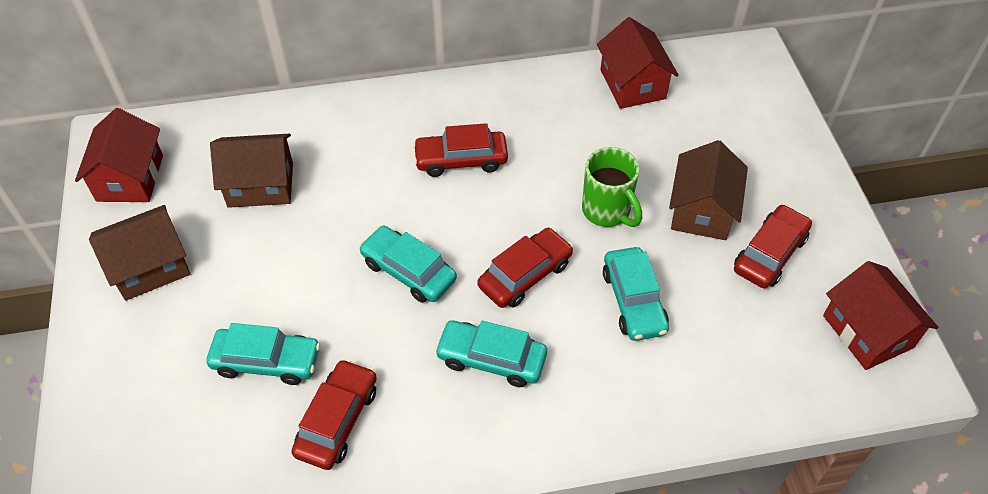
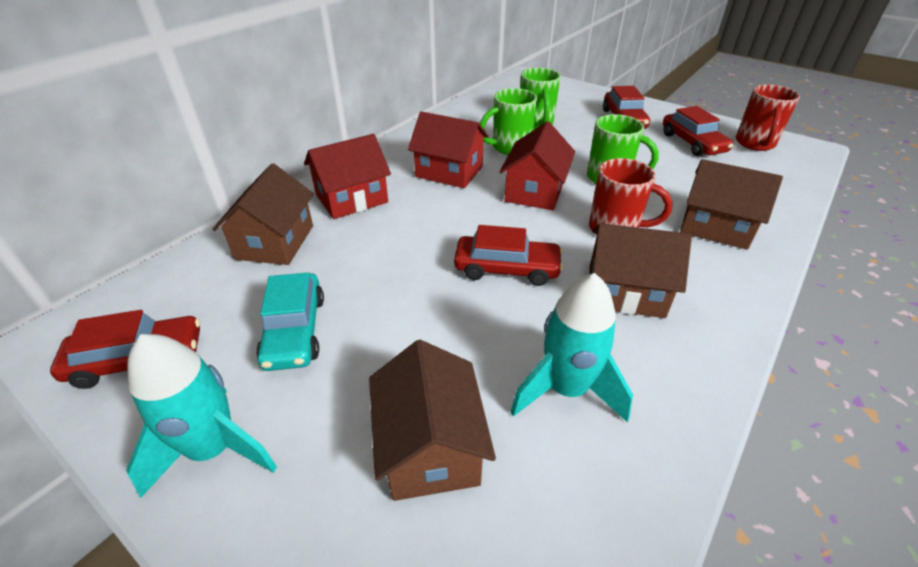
brown house: 3 -> 4
green mug: 1 -> 3
red mug: 0 -> 2
turquoise car: 4 -> 1
turquoise rocket: 0 -> 2

